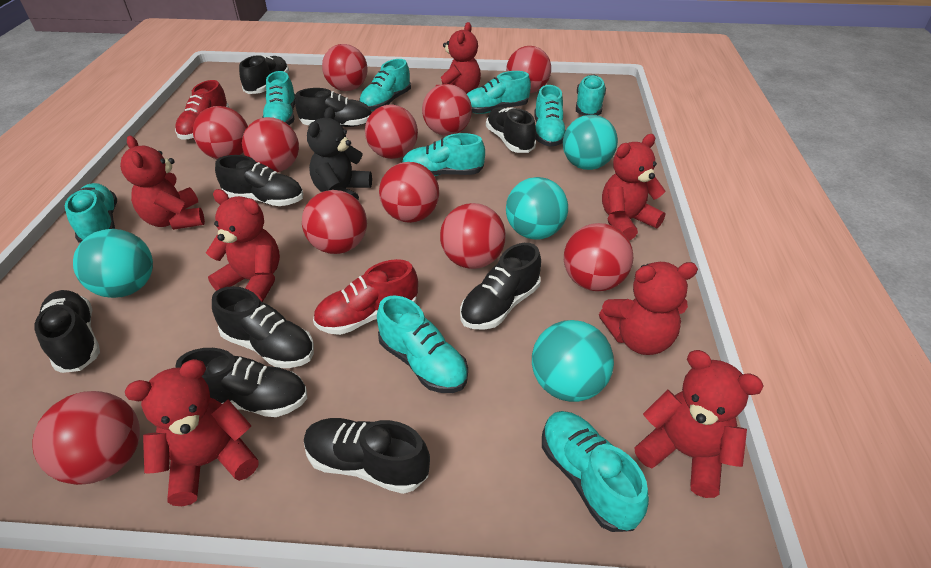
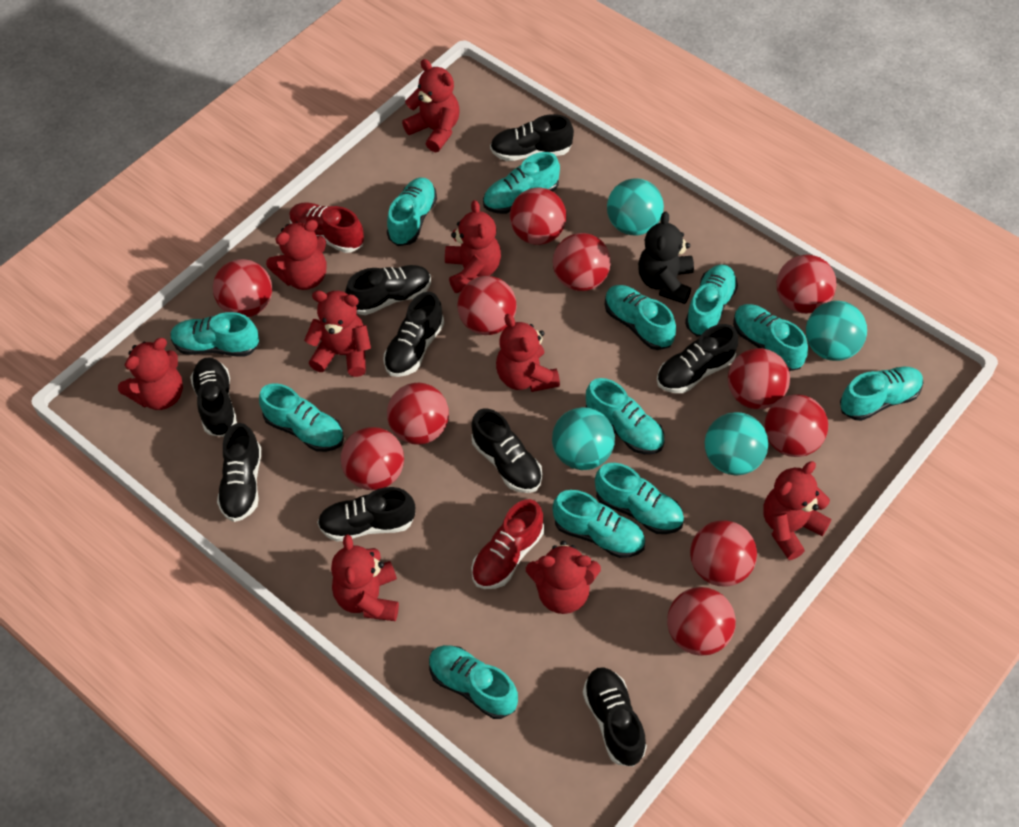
red teddy bear: 7 -> 9
turquoise shoe: 9 -> 12

